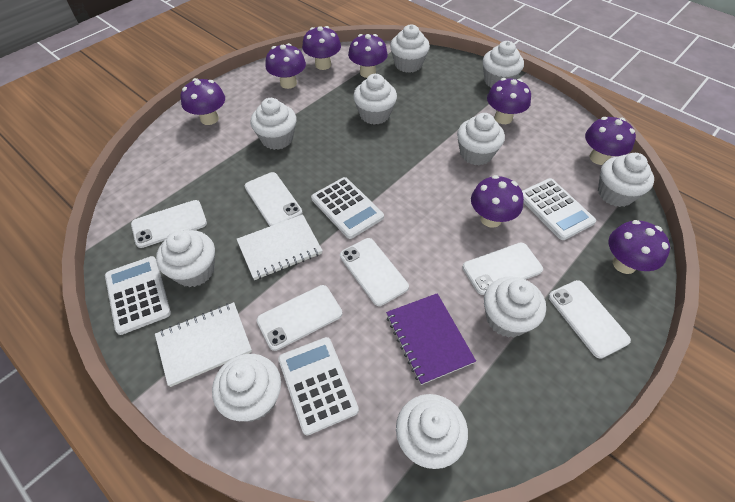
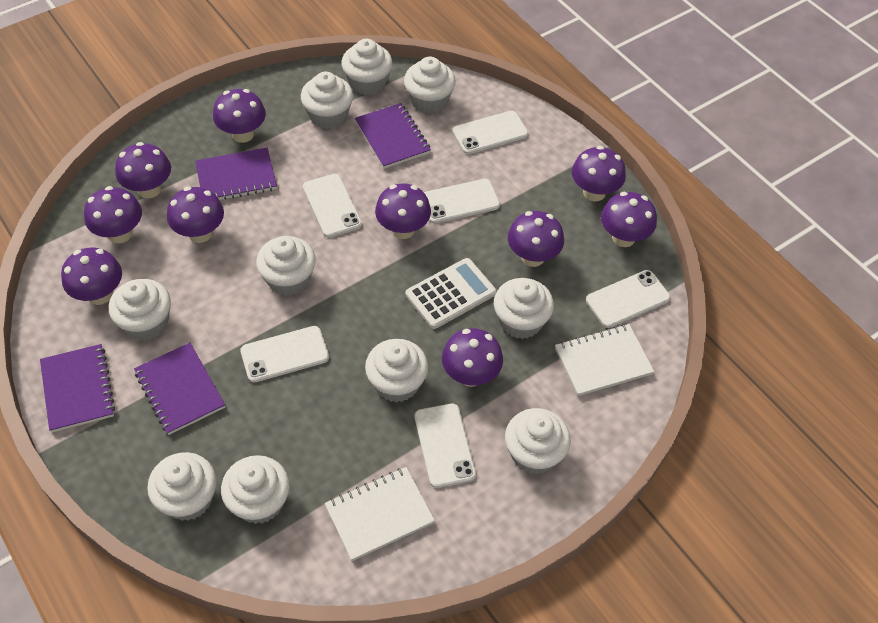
purple mushroom: 8 -> 10
purple notebook: 1 -> 4
white calculator: 4 -> 1

